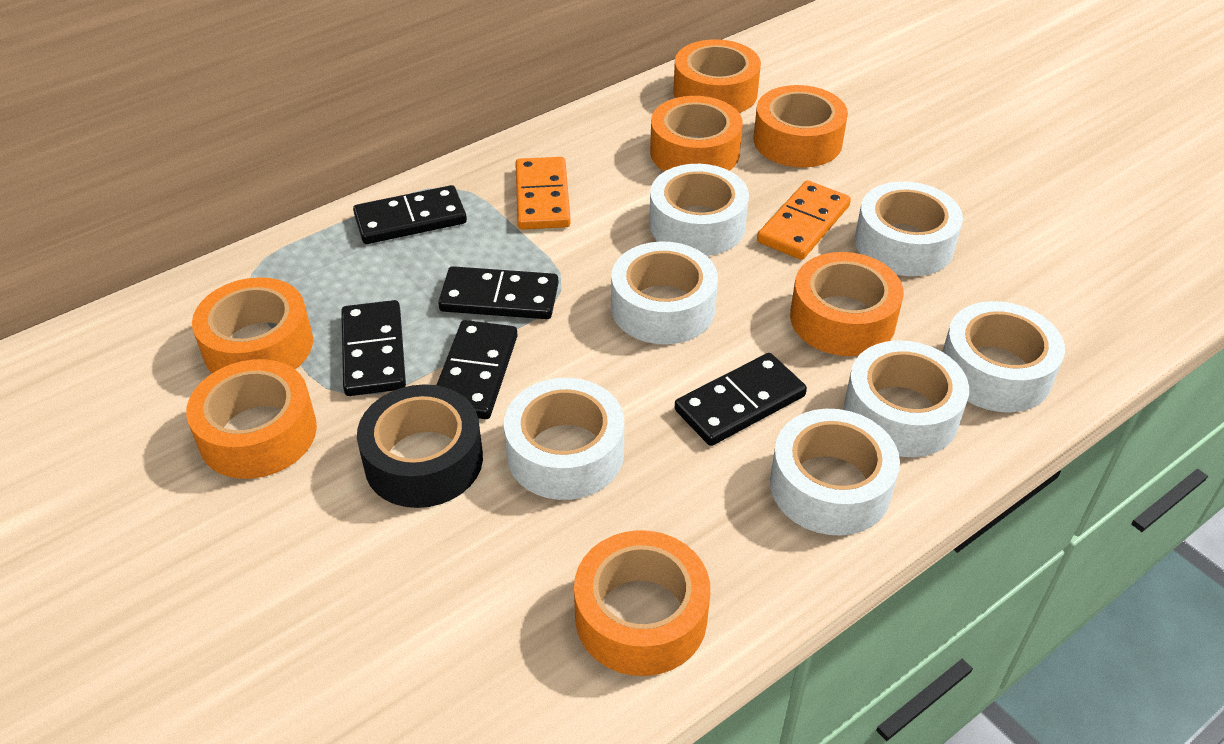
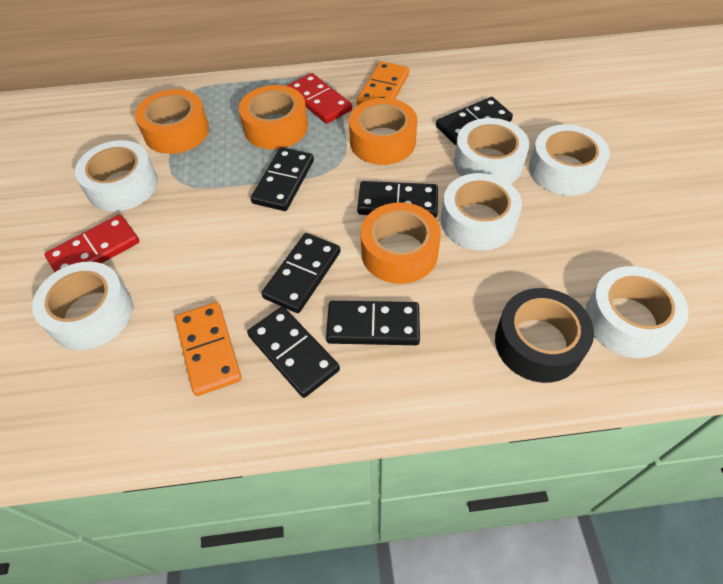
black domino: 5 -> 6
orange tape: 7 -> 4
red domino: 0 -> 2
white tape: 7 -> 6

